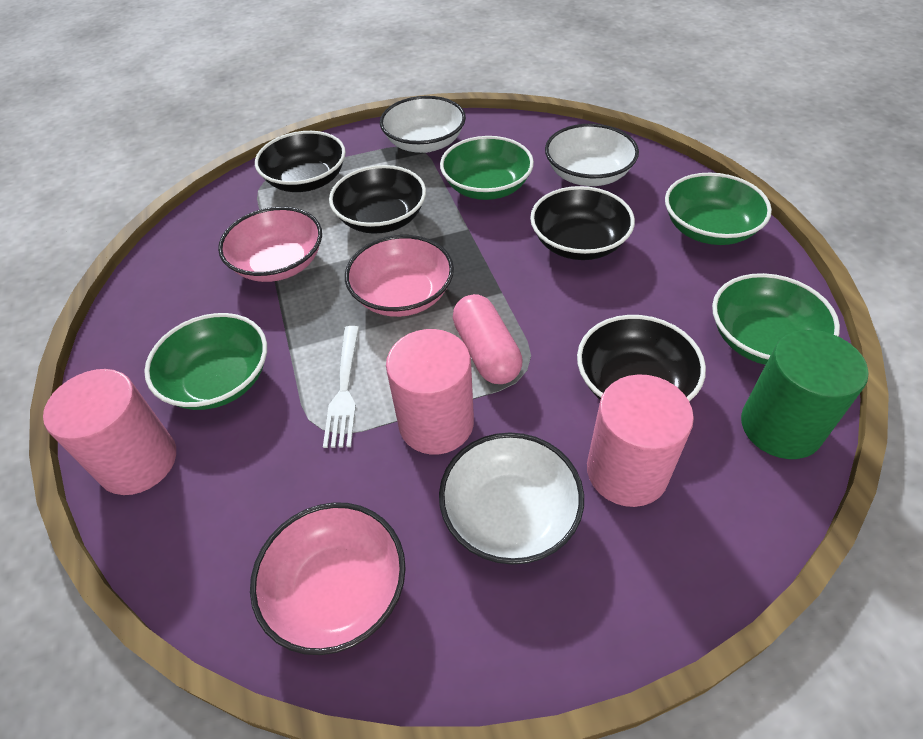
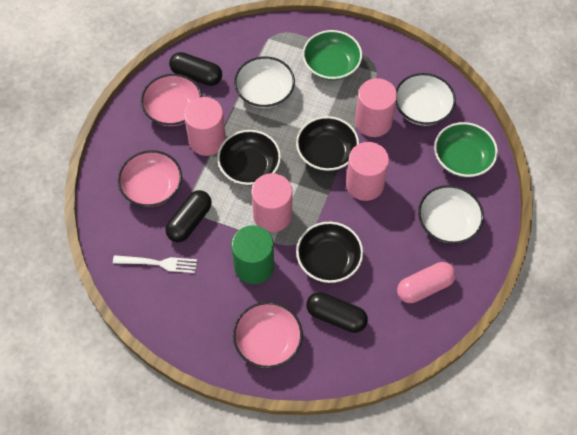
black bowl: 4 -> 3
black capsule: 0 -> 3
green bowl: 4 -> 2
pink cylinder: 3 -> 4

